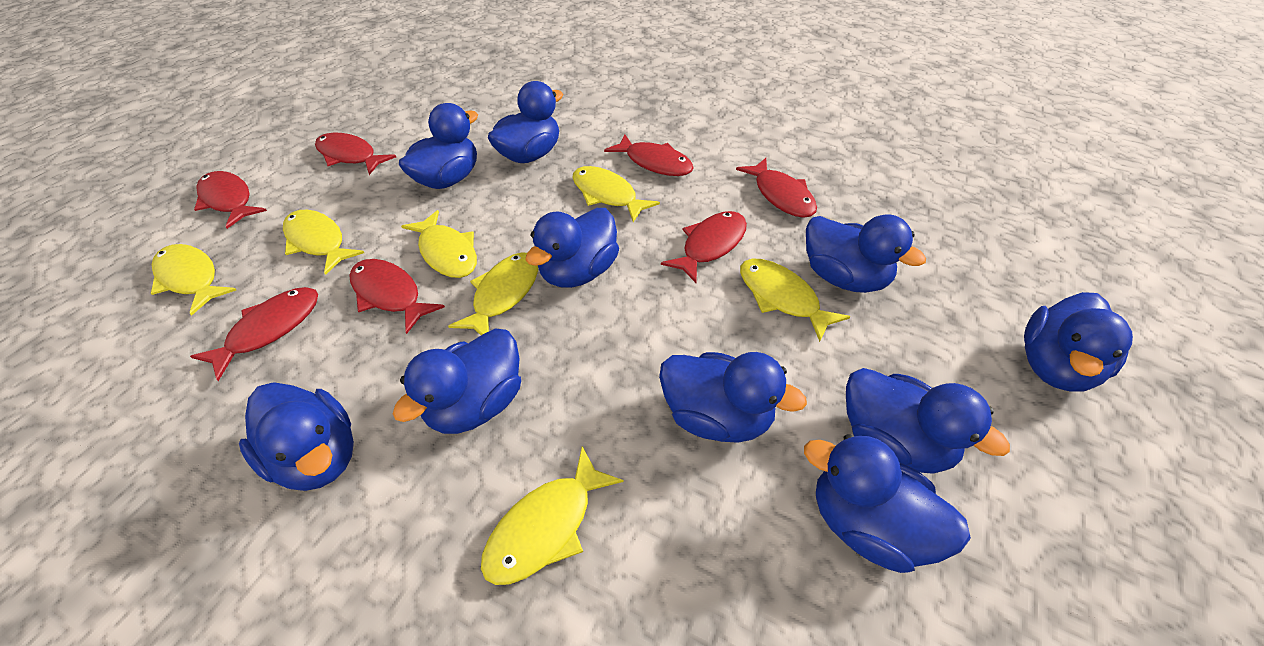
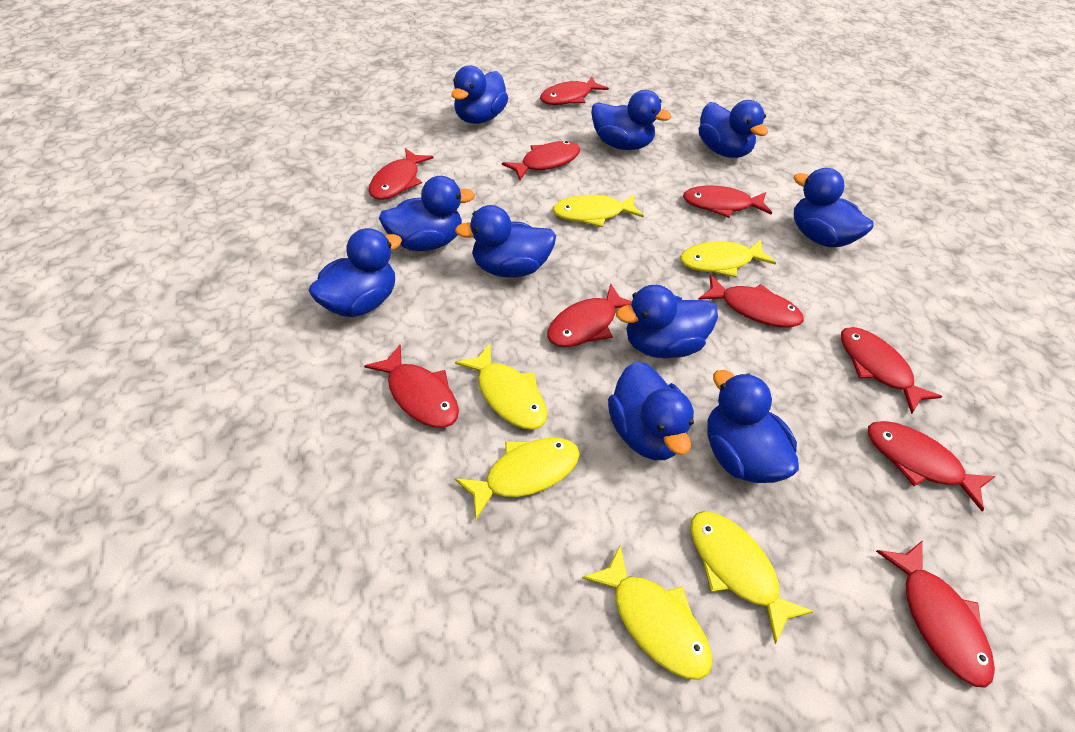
red fish: 7 -> 10
yellow fish: 7 -> 6

